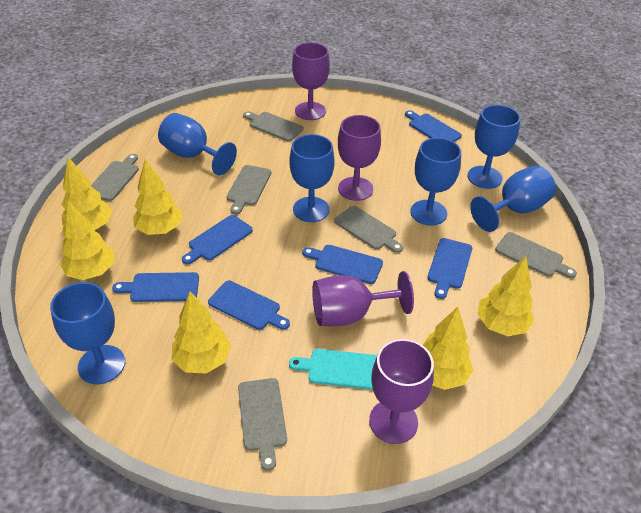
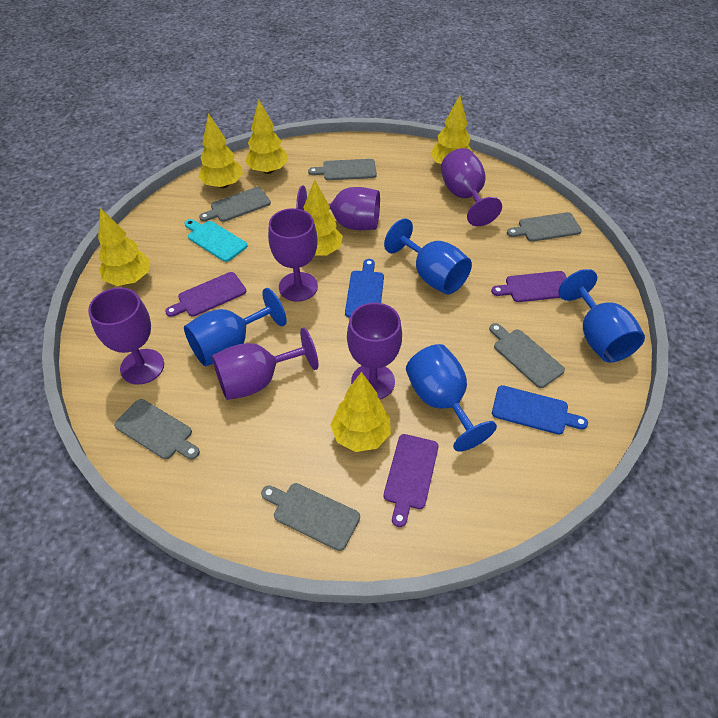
blue cutting board: 6 -> 2
blue goblet: 6 -> 4
purple cutting board: 0 -> 3
purple goblet: 4 -> 6

